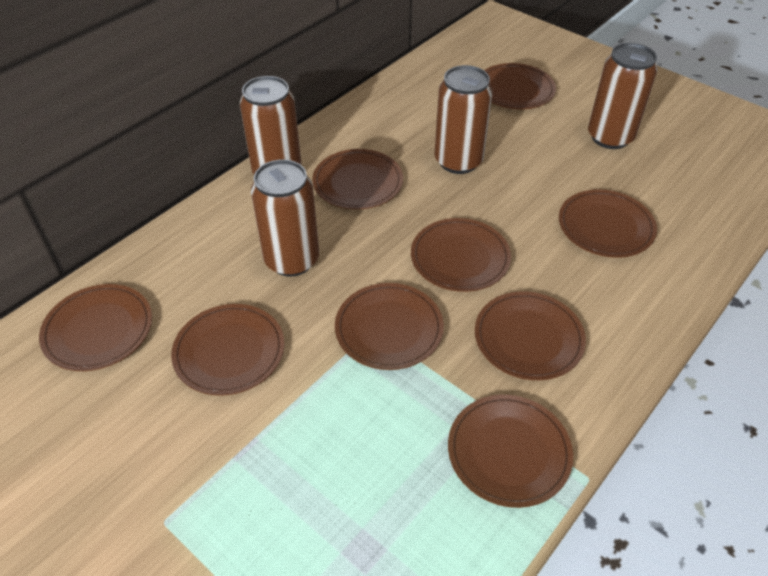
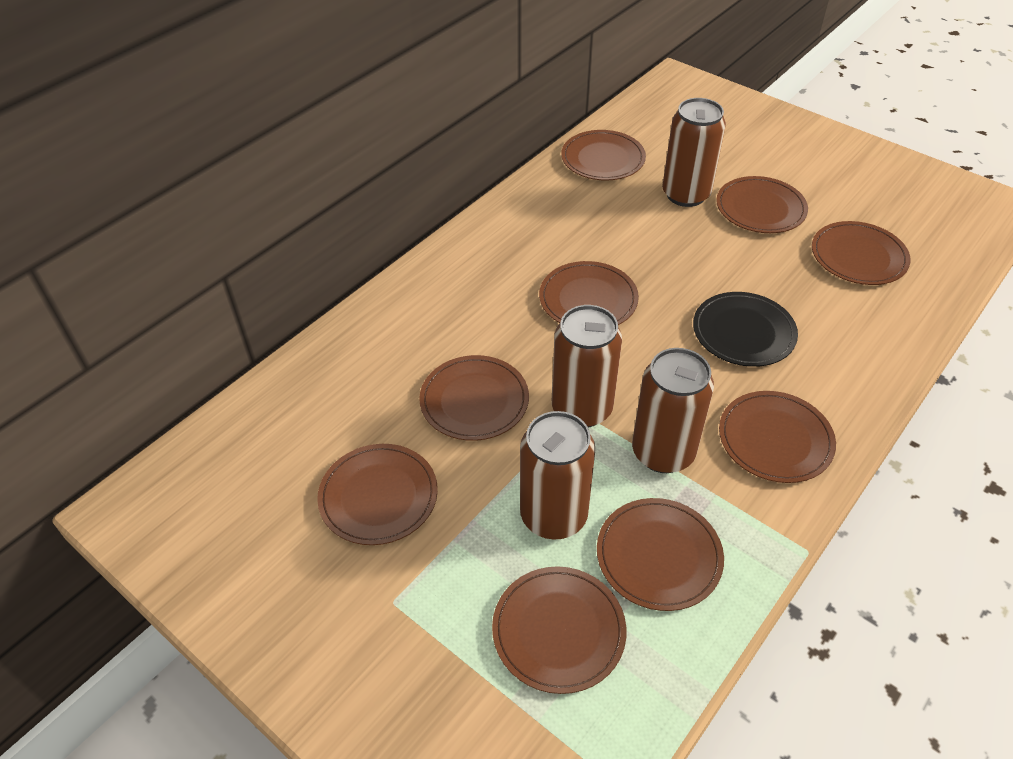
black plate: 0 -> 1

